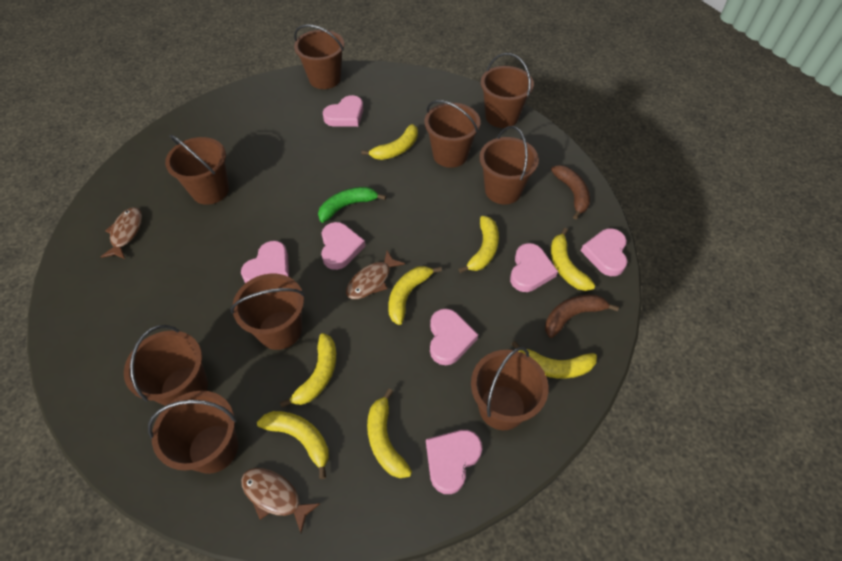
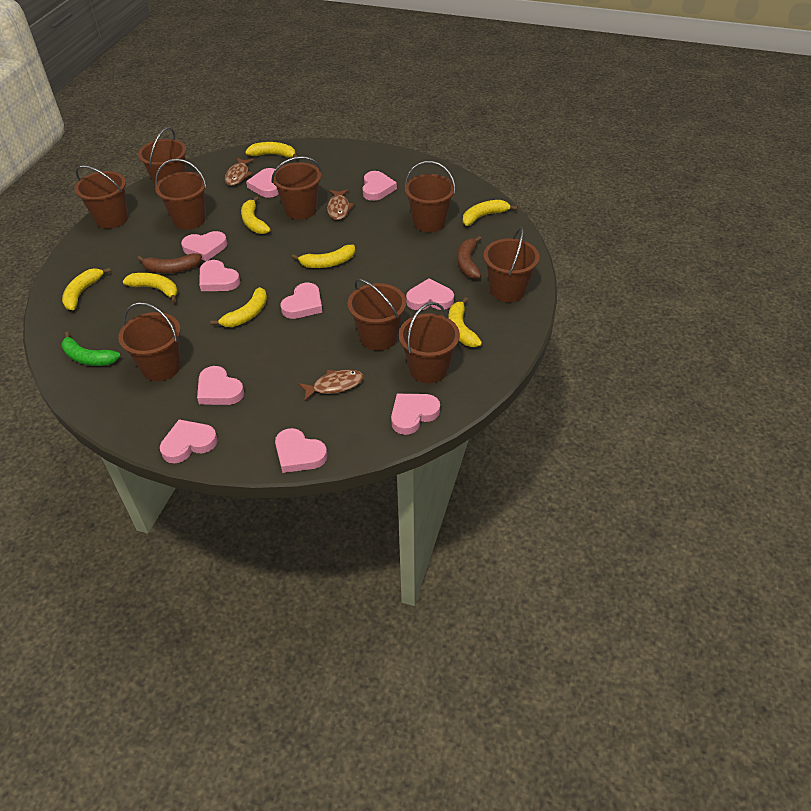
pink heart: 7 -> 10

